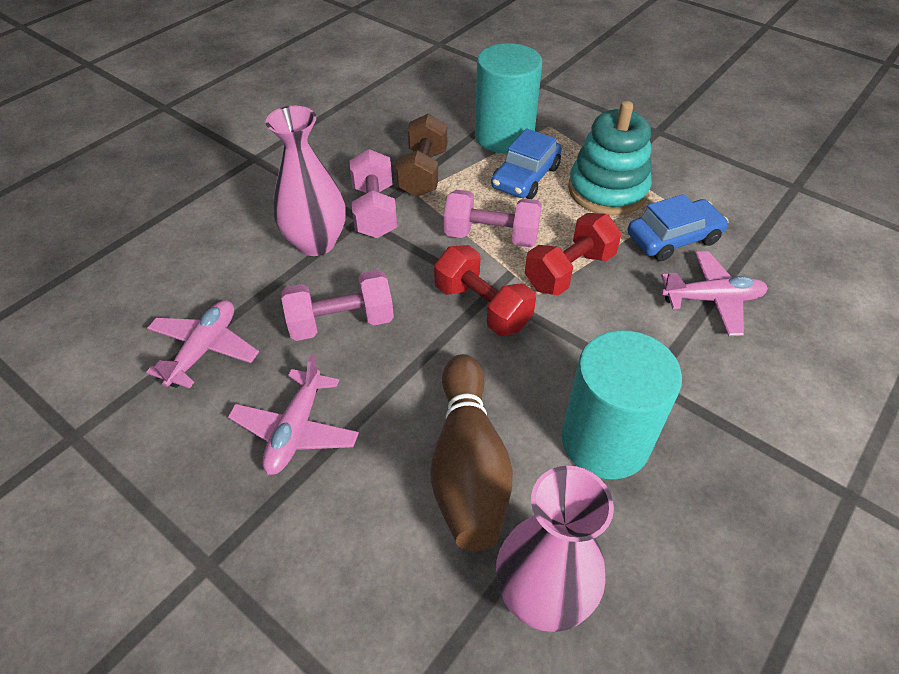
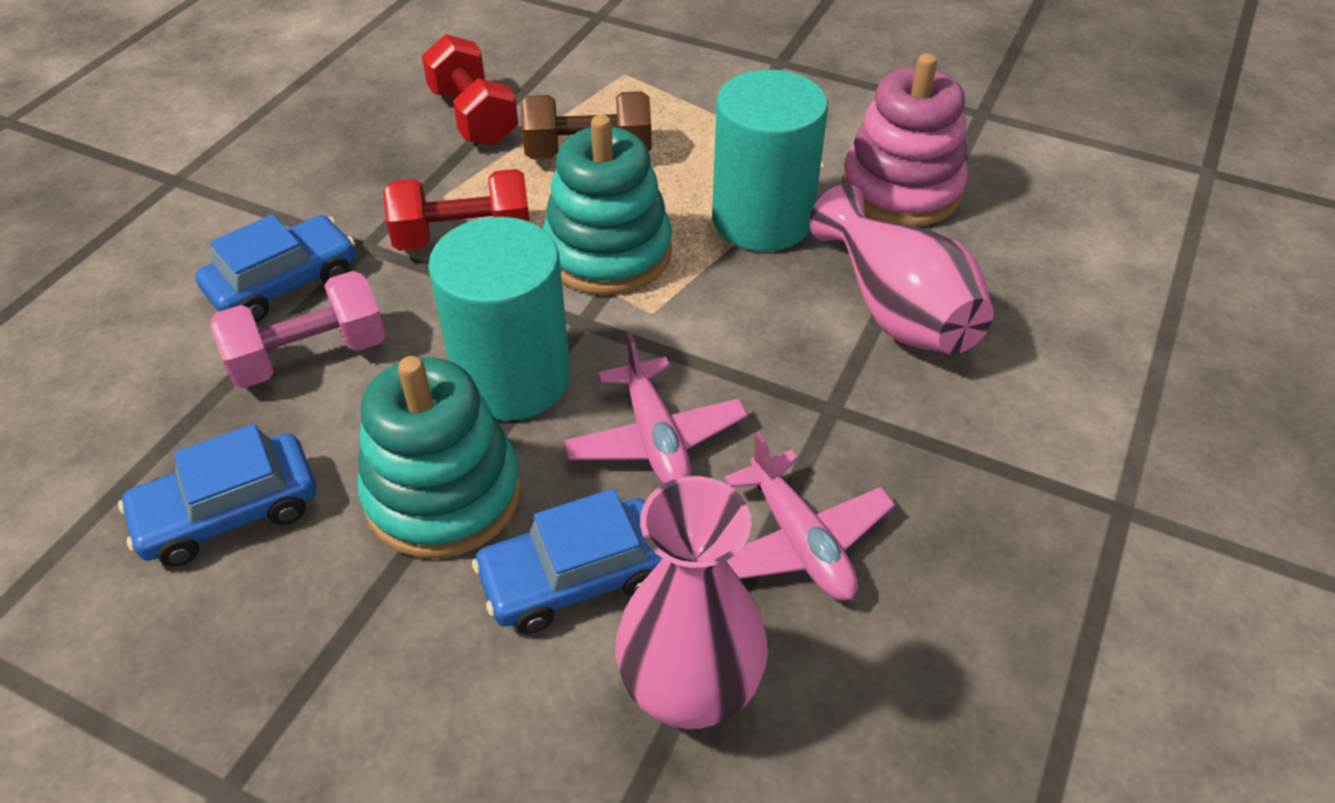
blue car: 2 -> 3
brown bowling pin: 1 -> 0
pink dumbbell: 3 -> 1
pink plane: 3 -> 2
pink stacking toy: 0 -> 1
turquoise stacking toy: 1 -> 2

